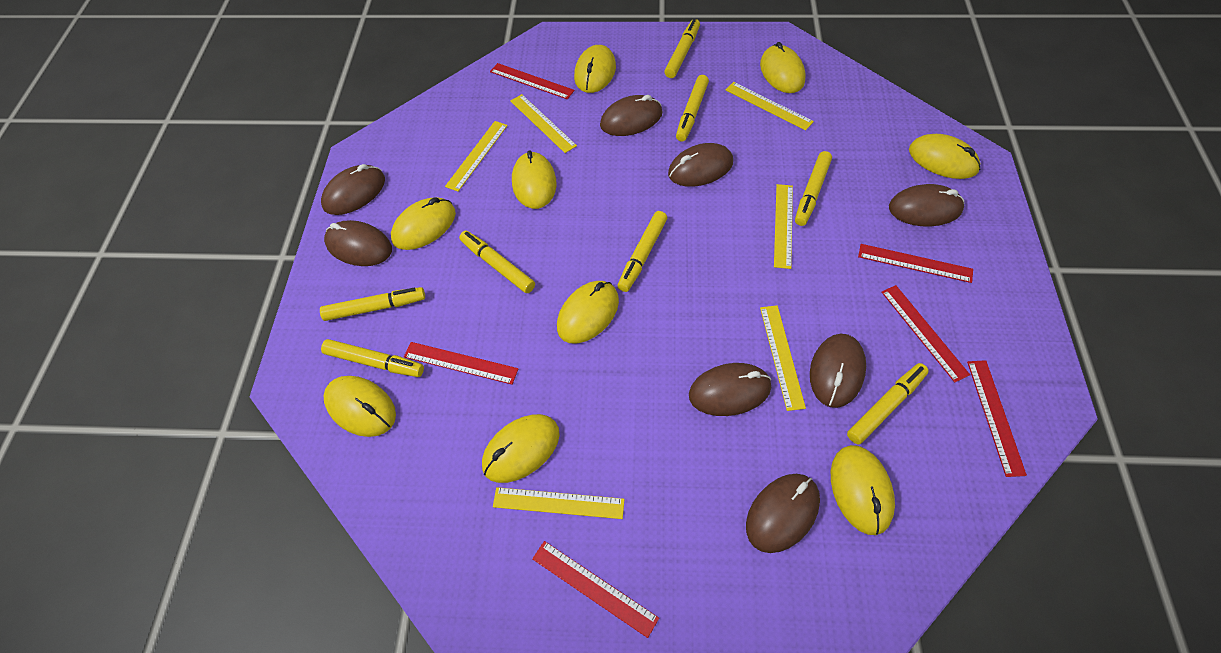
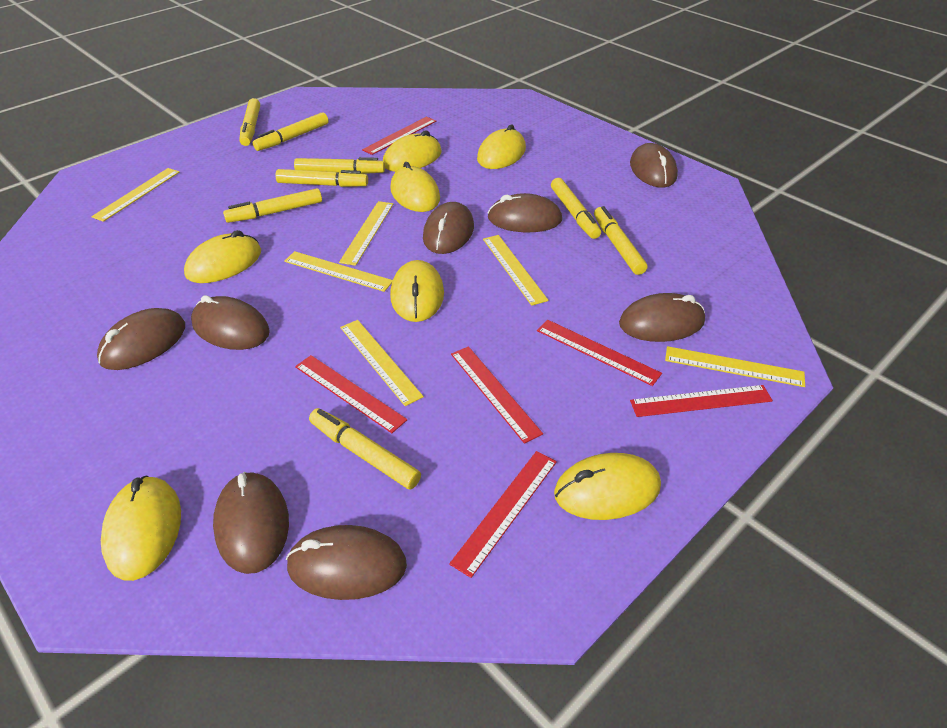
yellow mouse: 9 -> 7

